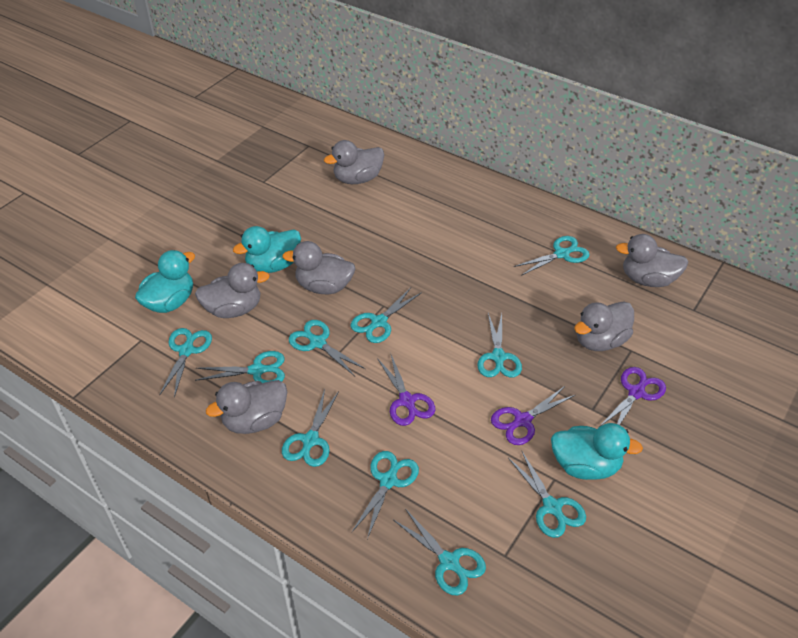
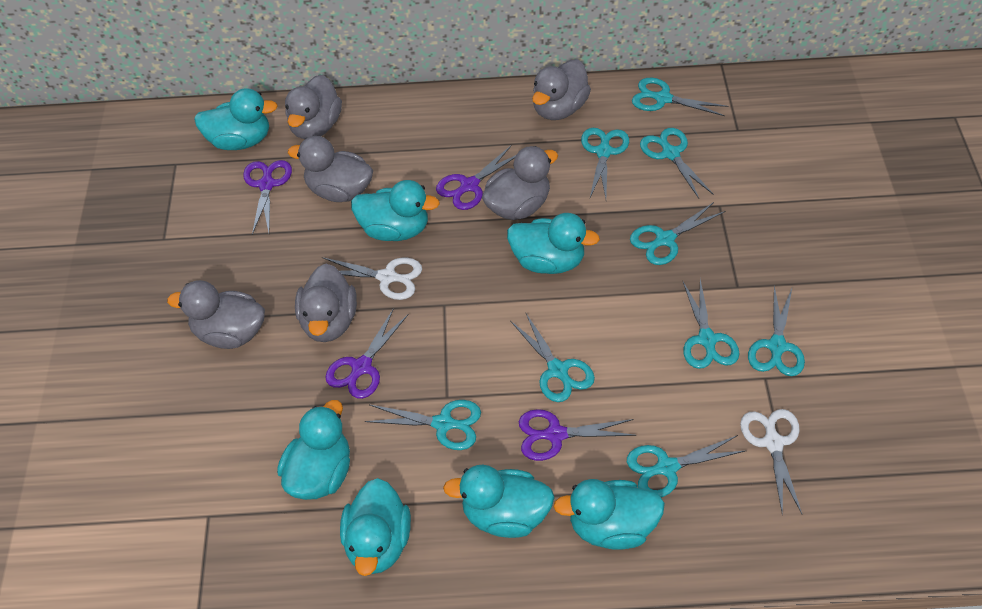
purple scissors: 3 -> 4
turquoise duck: 3 -> 7
turquoise scissors: 10 -> 9
white scissors: 0 -> 2

